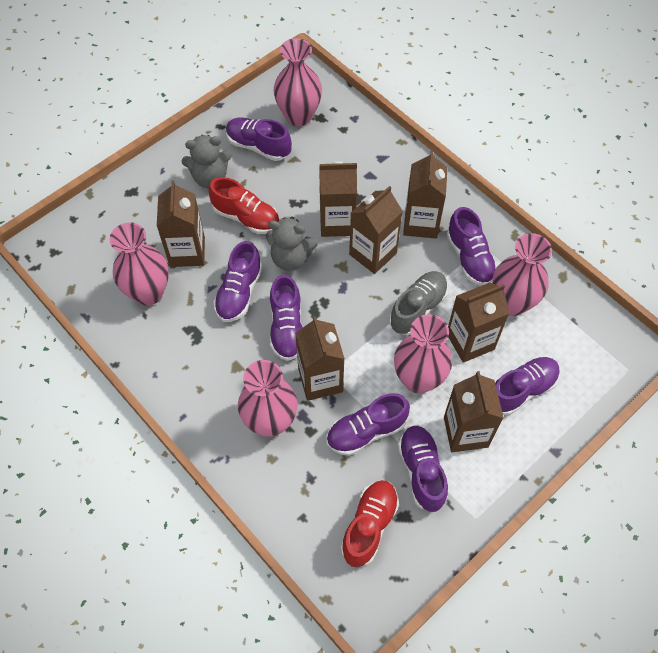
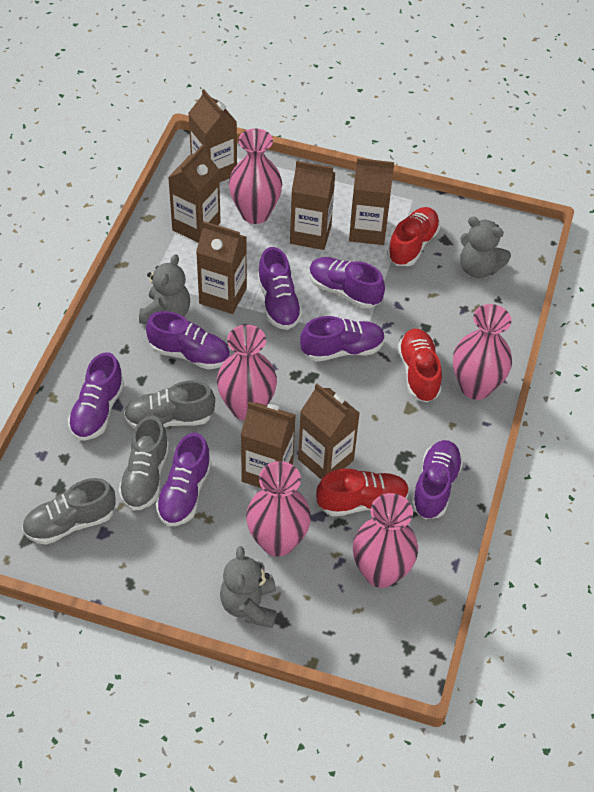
grey shoe: 1 -> 3
grey teddy bear: 2 -> 3
red shoe: 2 -> 3

